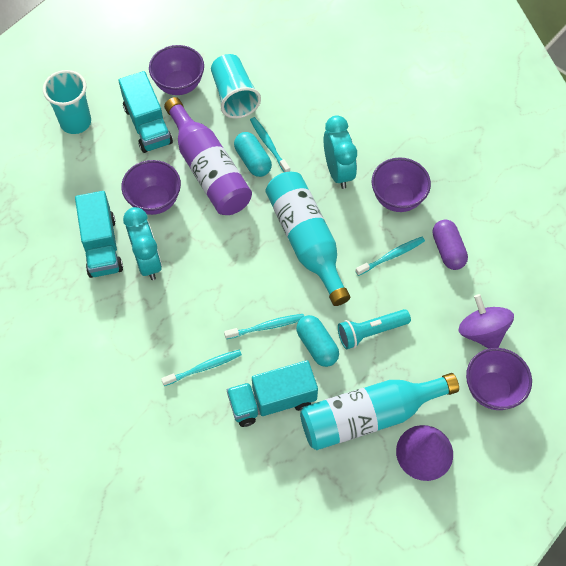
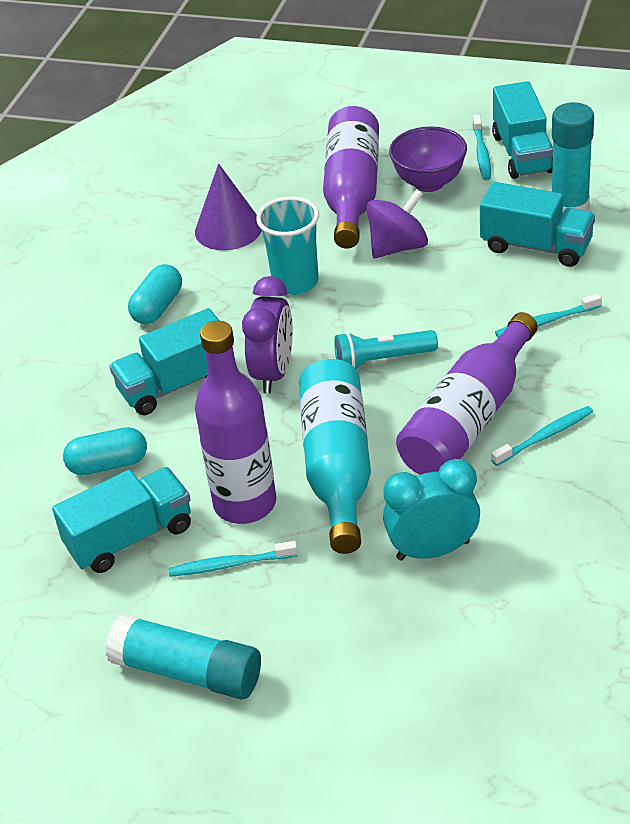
purple bottle: 1 -> 3
purple bowl: 4 -> 1
purple capsule: 1 -> 0
purple clock: 0 -> 1
turquoise bottle: 2 -> 1
turquoise clock: 2 -> 1
turquoise cup: 2 -> 1
turquoise glue stick: 0 -> 2
turquoise truck: 3 -> 4

